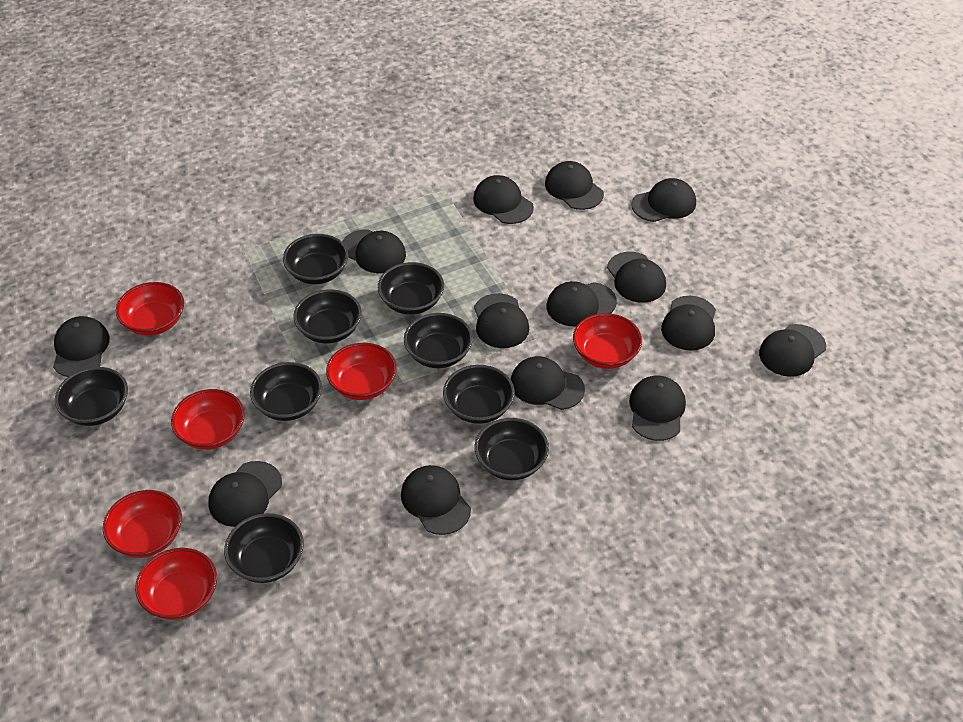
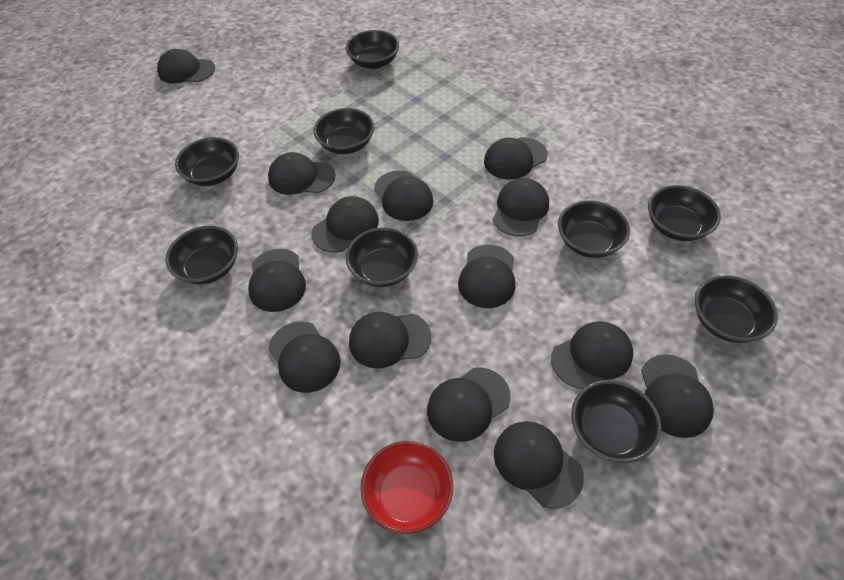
red bowl: 6 -> 1

